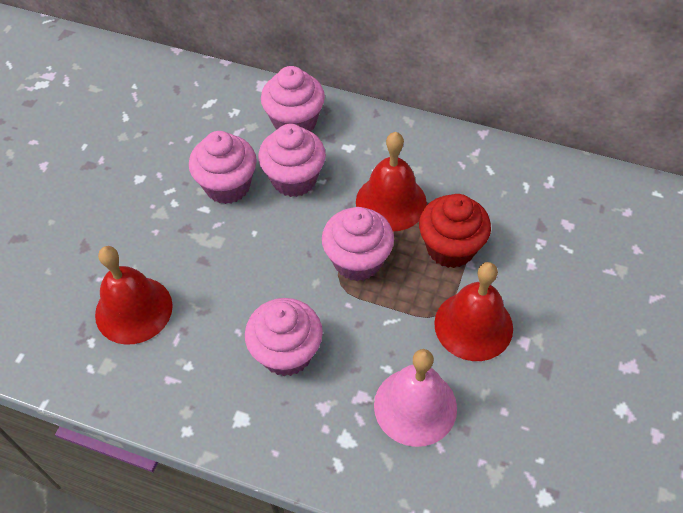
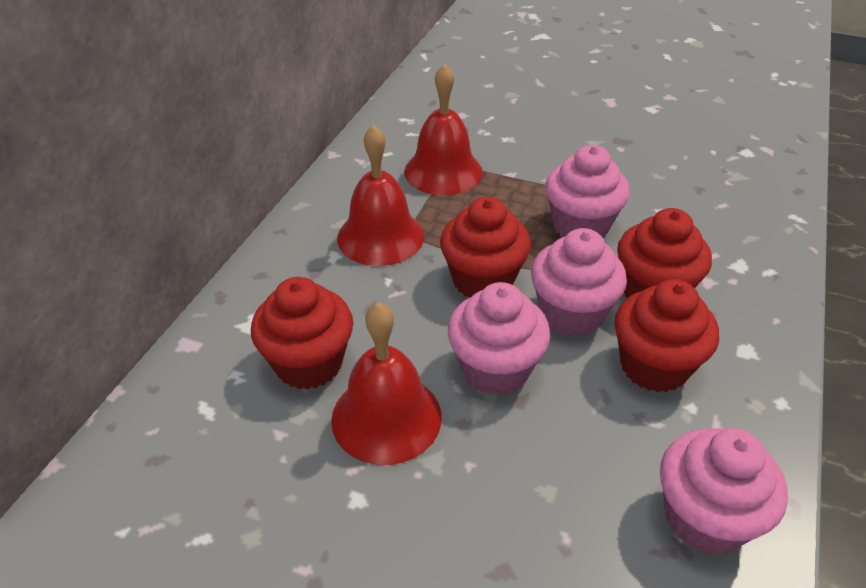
pink bell: 1 -> 0
pink cupcake: 5 -> 4
red cupcake: 1 -> 4

